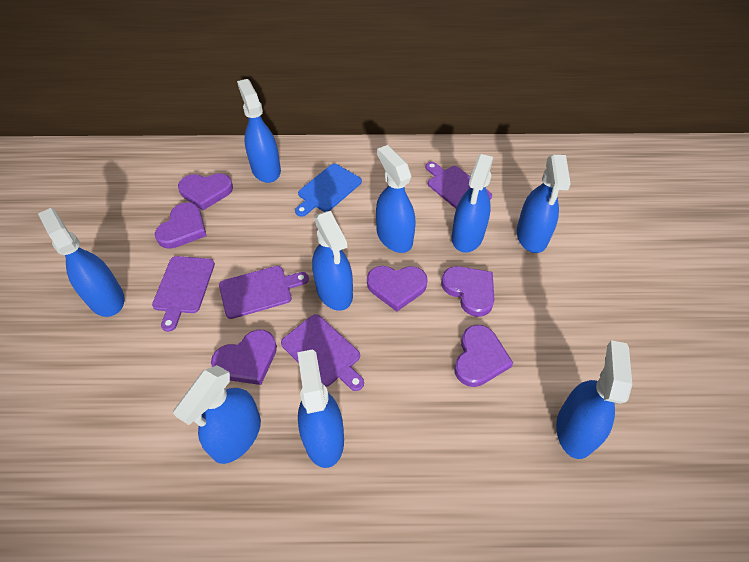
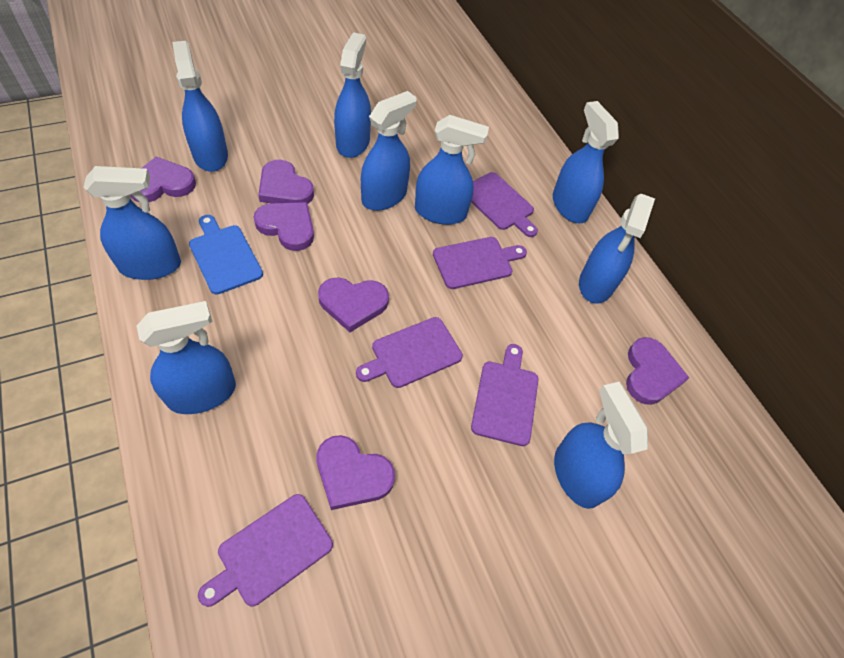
purple cutting board: 4 -> 5

